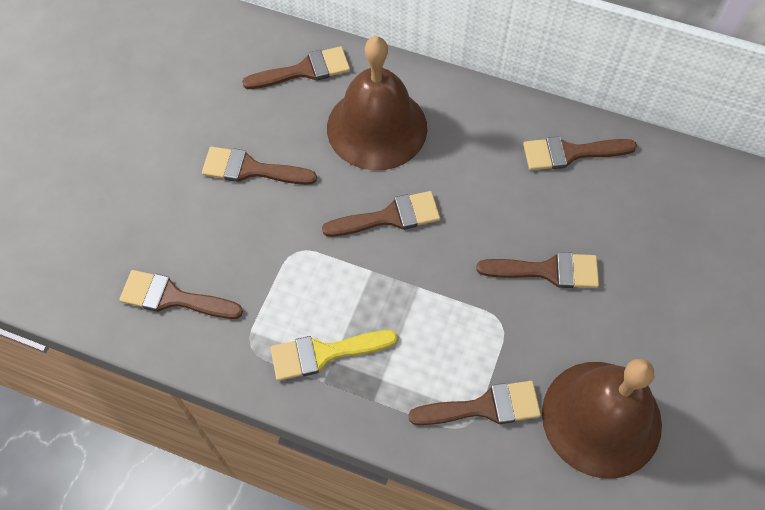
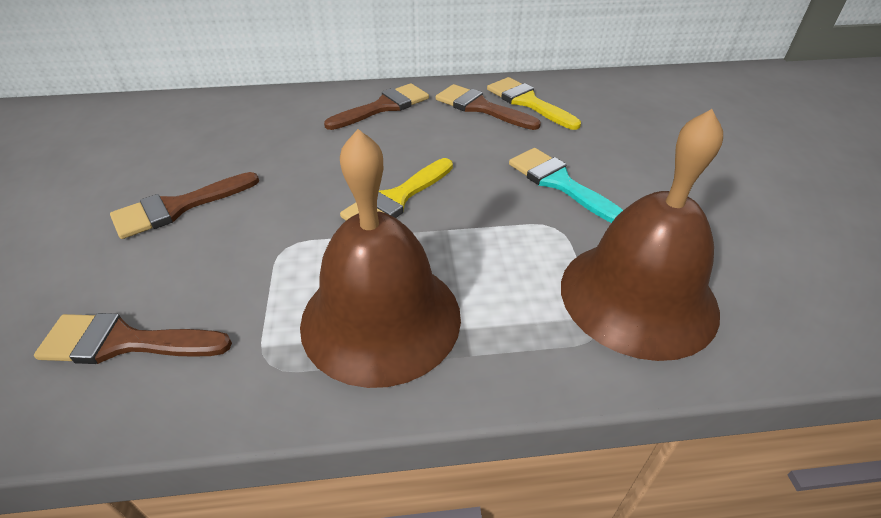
brown brush: 7 -> 4
turquoise brush: 0 -> 1
yellow brush: 1 -> 2

